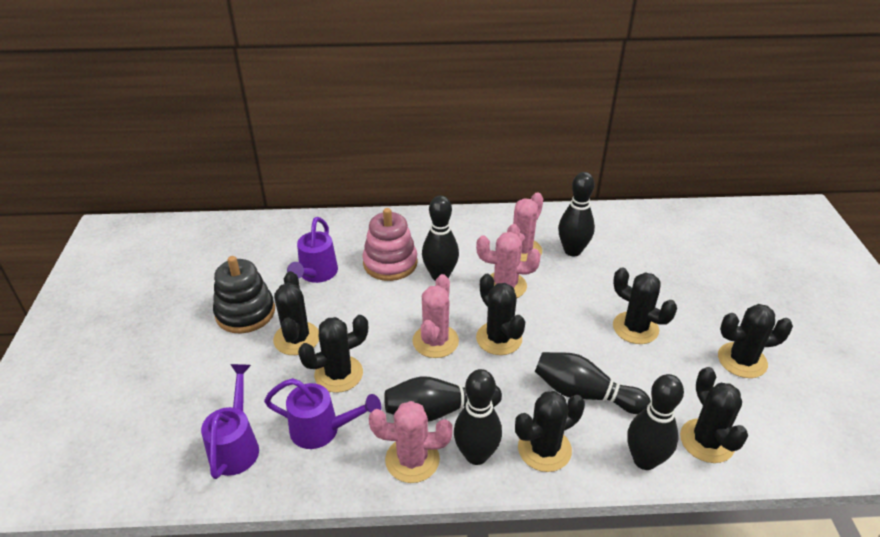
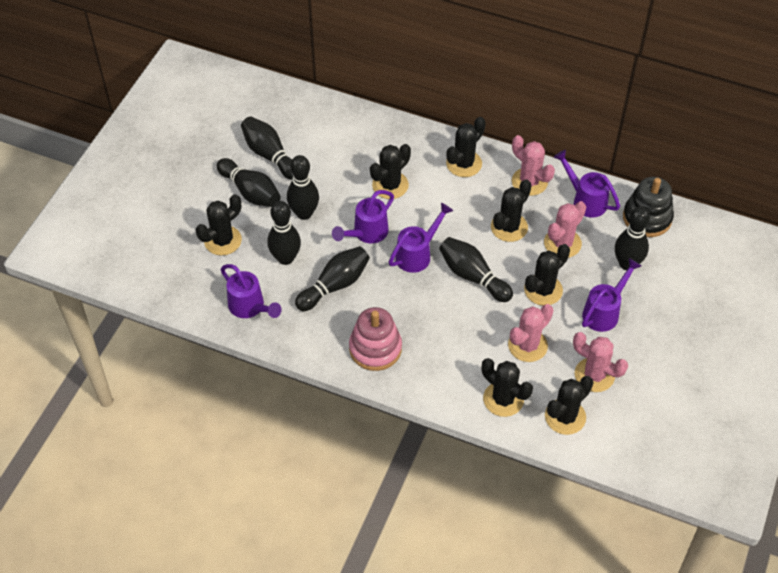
black bowling pin: 6 -> 7
purple watering can: 3 -> 5

